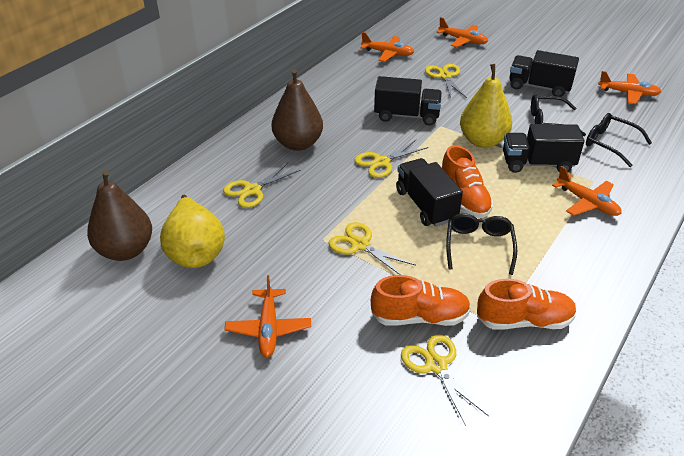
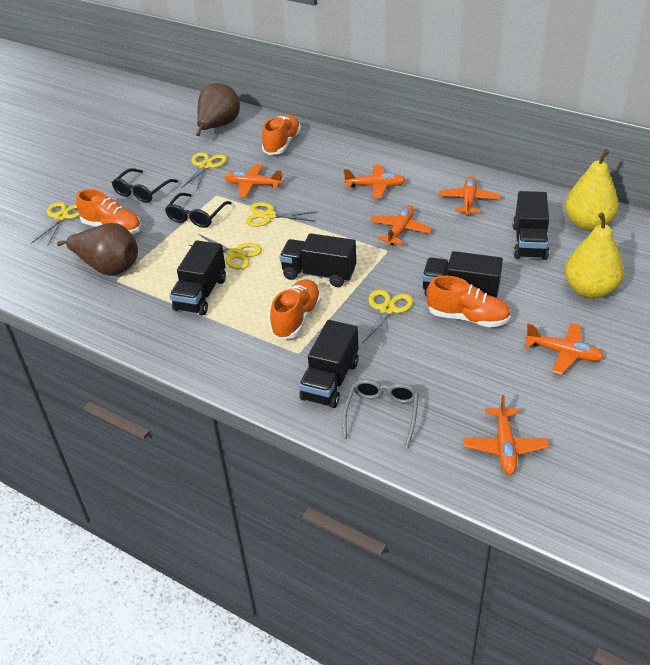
black glasses: 3 -> 2
black truck: 4 -> 5
grey glasses: 0 -> 1
orange plane: 5 -> 6
orange shoe: 3 -> 4

